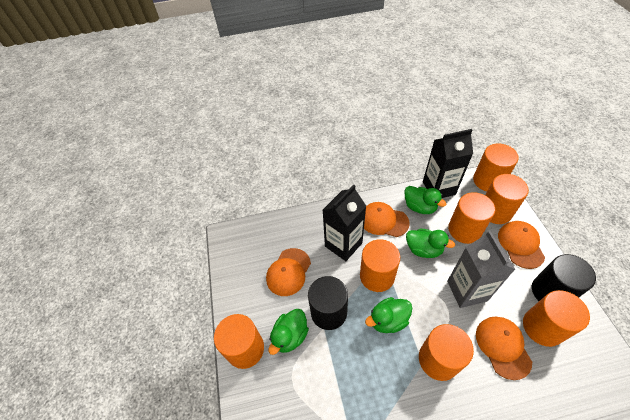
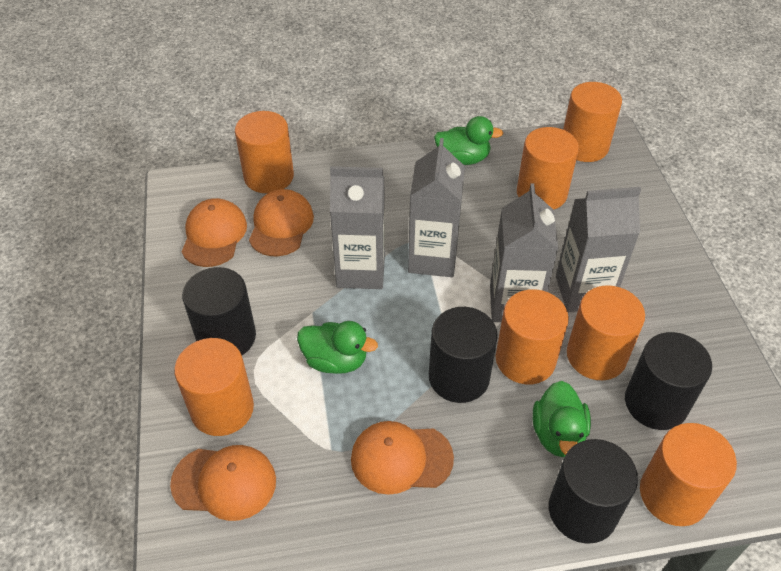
black carton: 2 -> 0
black cylinder: 2 -> 4
green duck: 4 -> 3
grey carton: 1 -> 4

